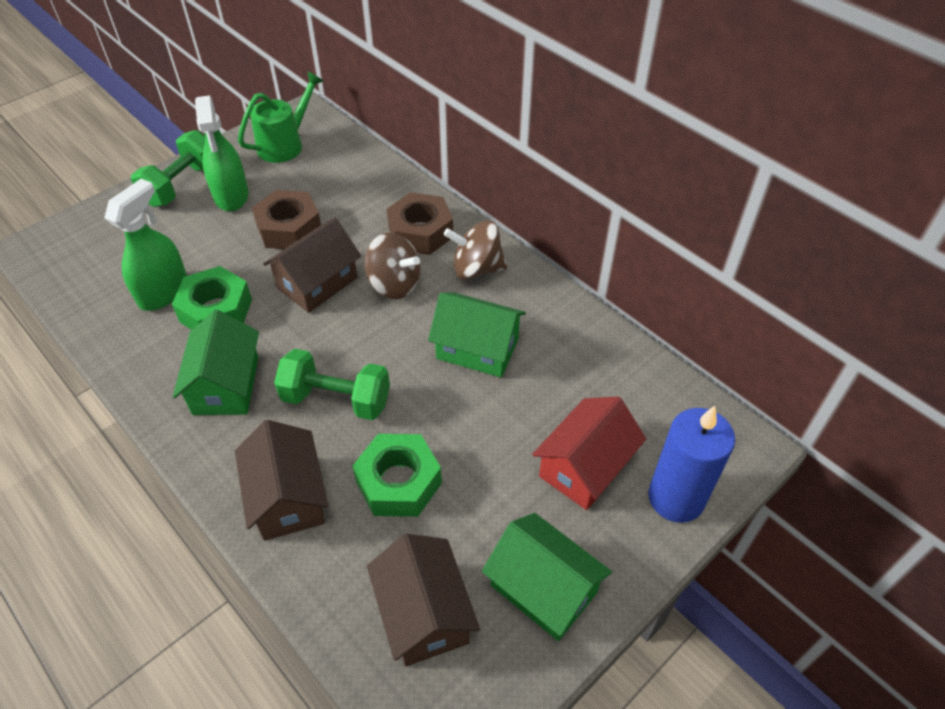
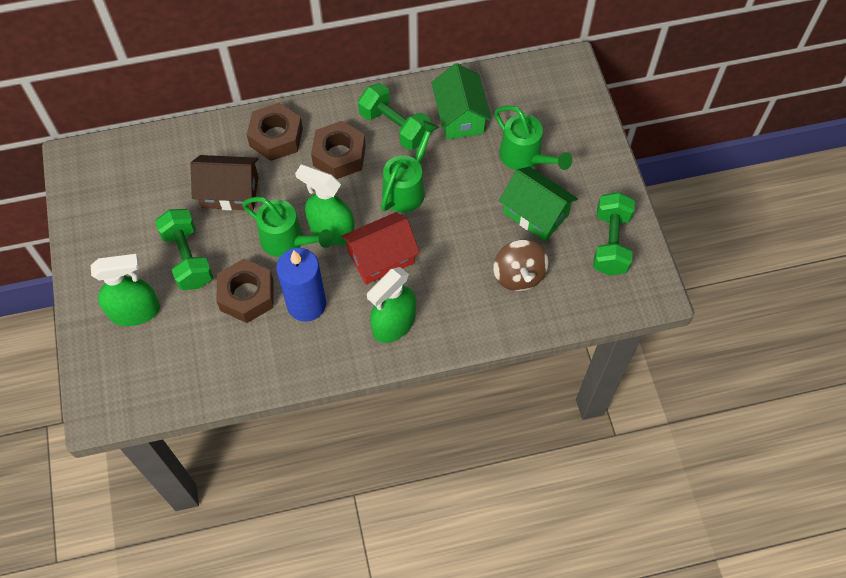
brown house: 3 -> 1
brown nut: 2 -> 3
brown spinning top: 2 -> 1
green dumbbell: 2 -> 3
green house: 3 -> 2
green nut: 2 -> 0
green spray bottle: 2 -> 3
green watering can: 1 -> 3

